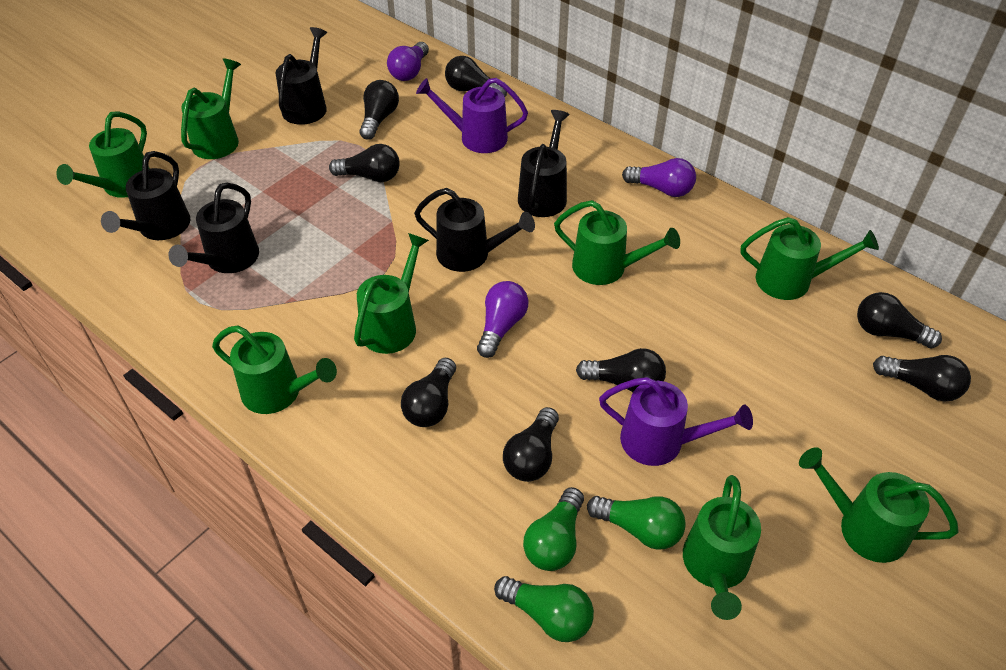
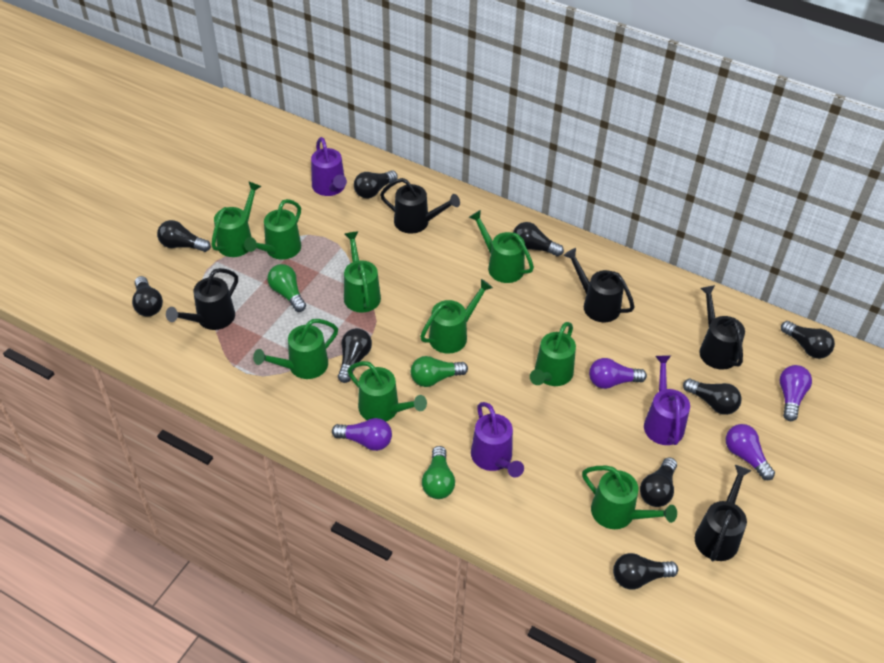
black light bulb: 8 -> 9
green watering can: 8 -> 9
purple light bulb: 3 -> 4
purple watering can: 2 -> 3

